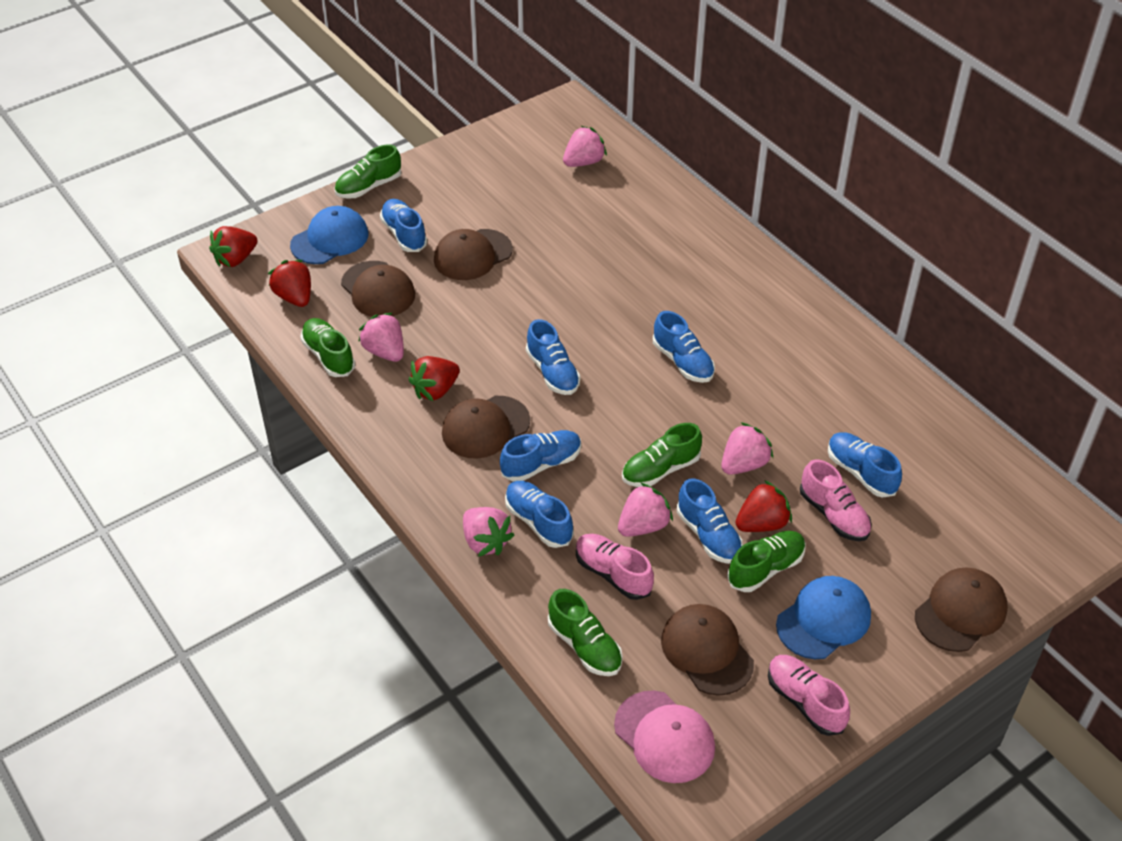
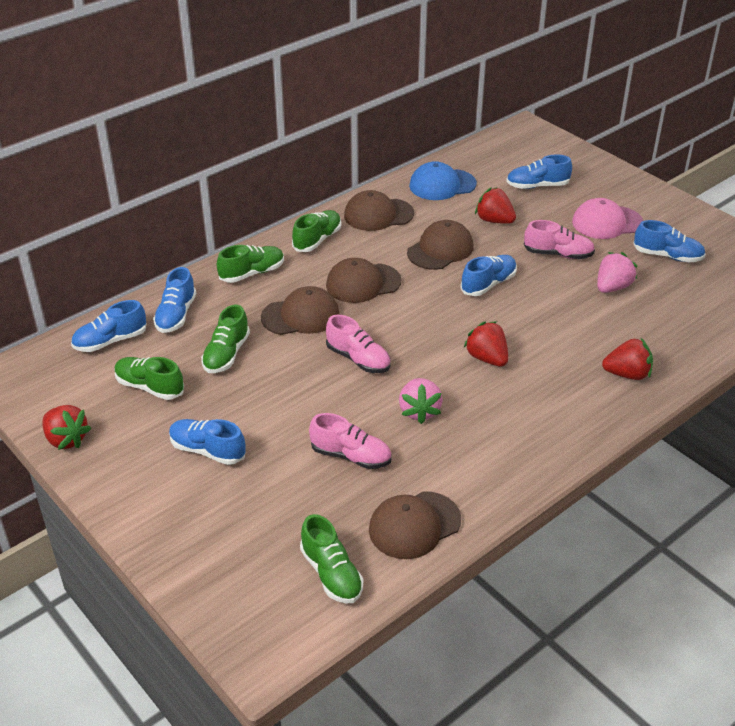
blue cap: 2 -> 1
blue shoe: 7 -> 6
pink strawberry: 5 -> 2

